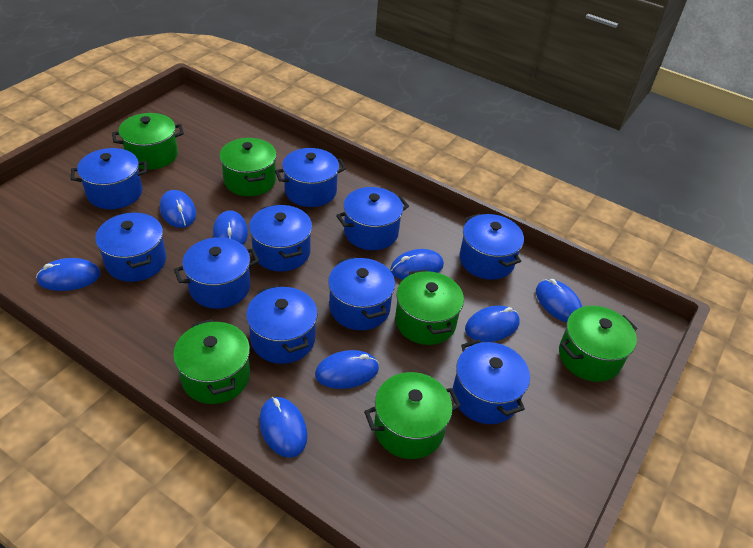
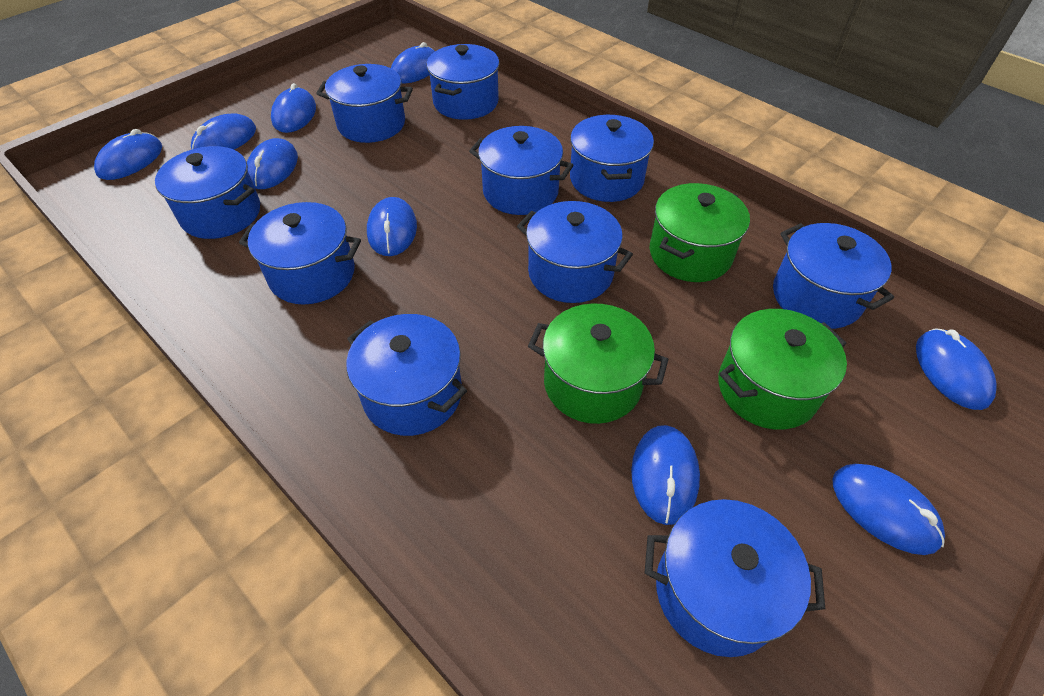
blue mouse: 8 -> 9
green pot: 6 -> 3

